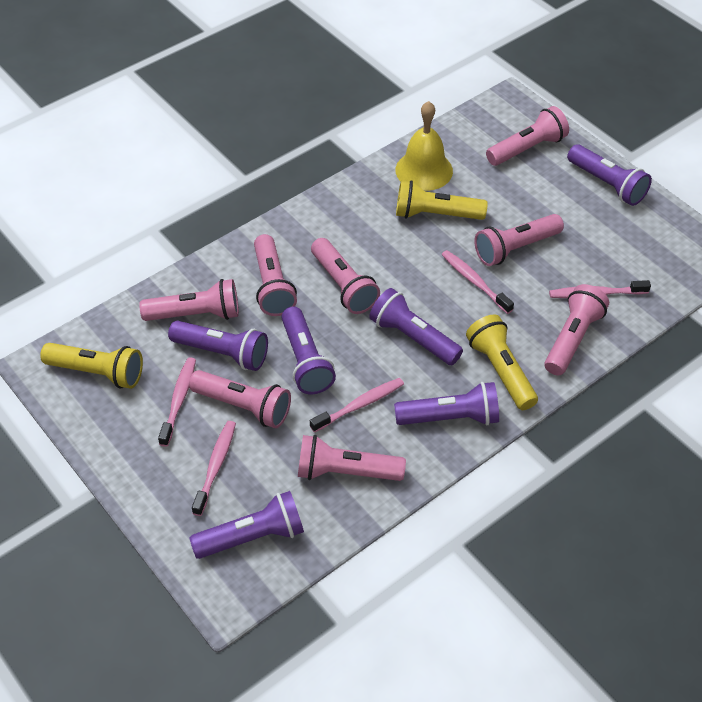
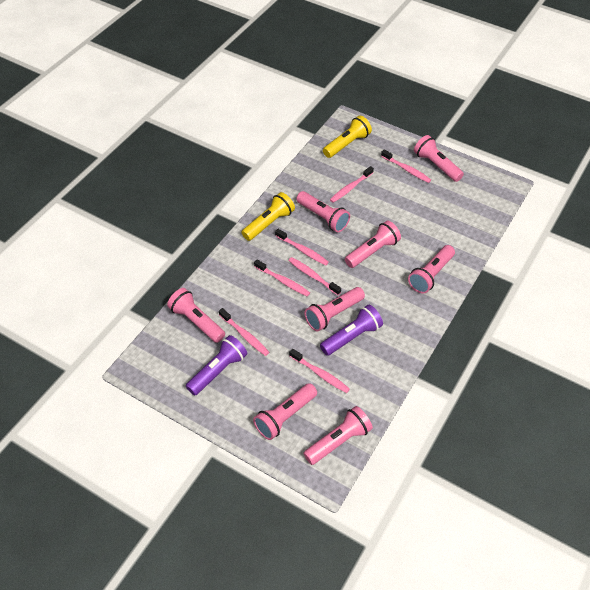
pink toothbrush: 5 -> 7
purple flashlight: 6 -> 2
yellow bell: 1 -> 0
yellow flashlight: 3 -> 2

